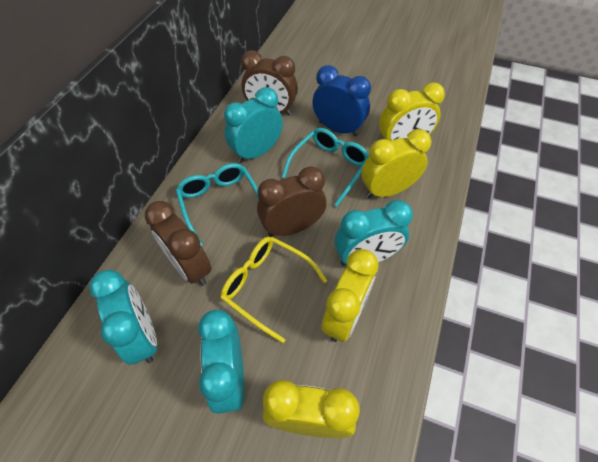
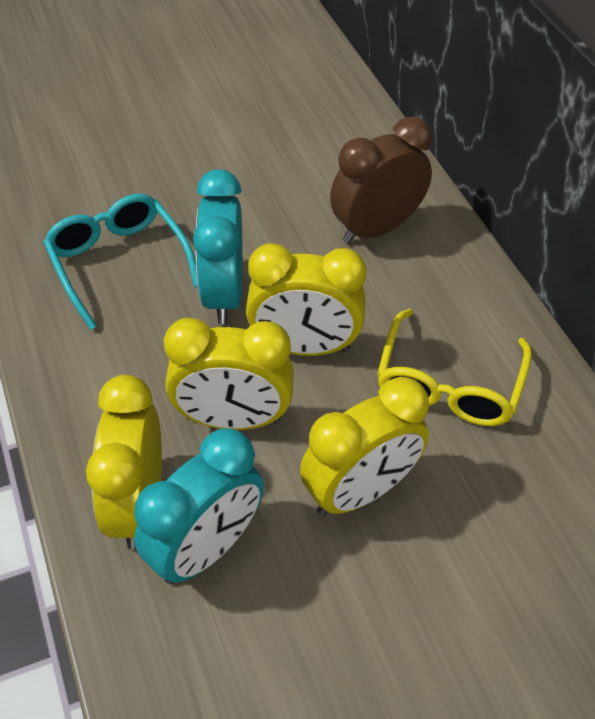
blue clock: 1 -> 0
brown clock: 3 -> 1
turquoise clock: 4 -> 2
turquoise glasses: 2 -> 1

